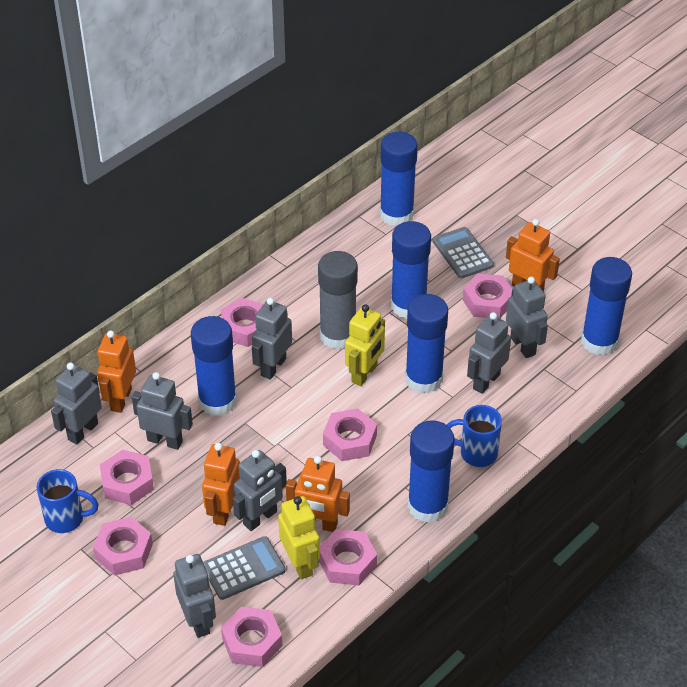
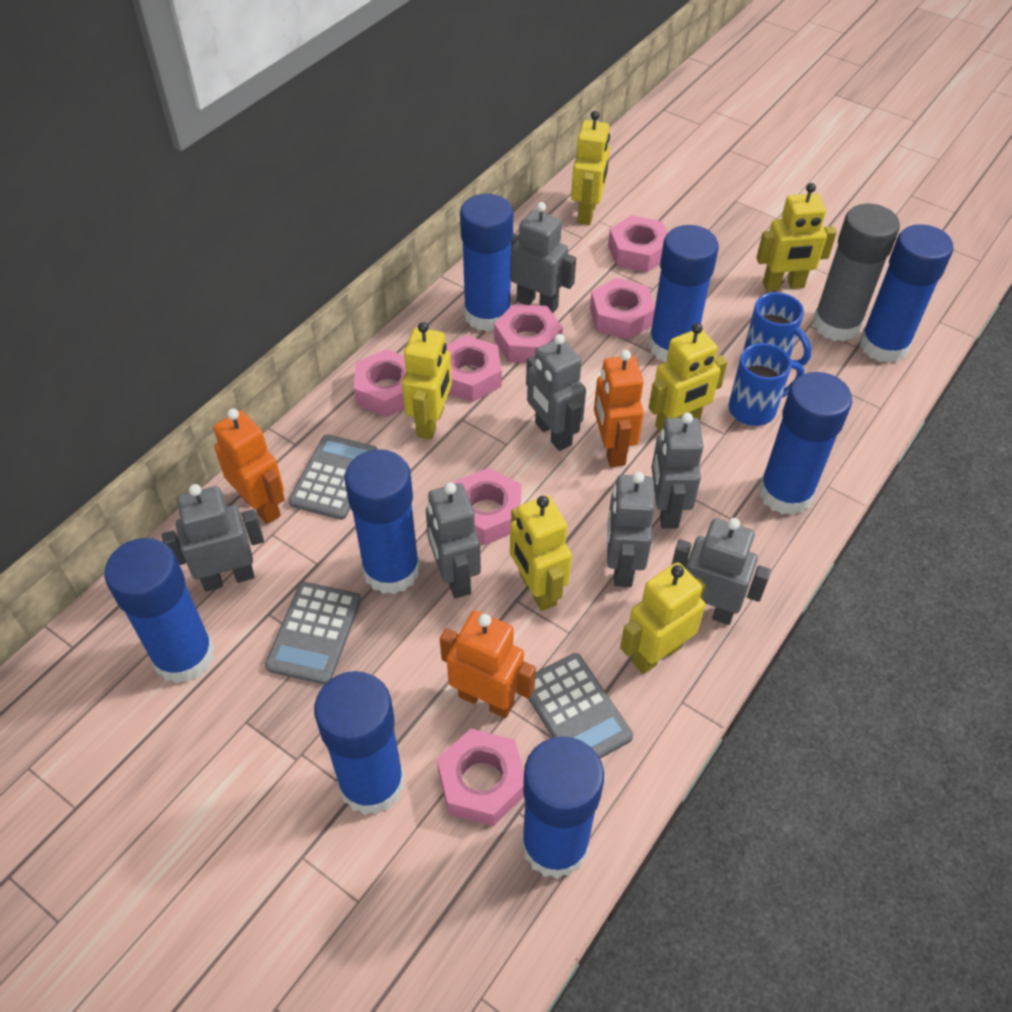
blue glue stick: 6 -> 8
grey calculator: 2 -> 3
orange robot: 4 -> 3
yellow robot: 2 -> 6

